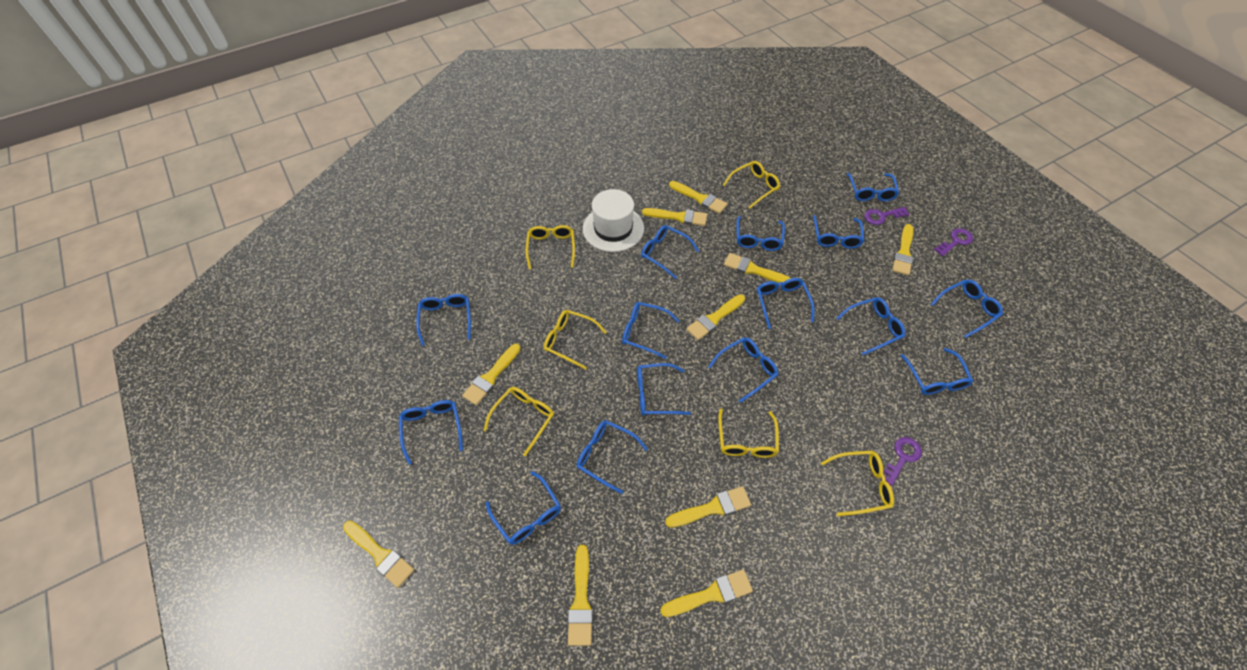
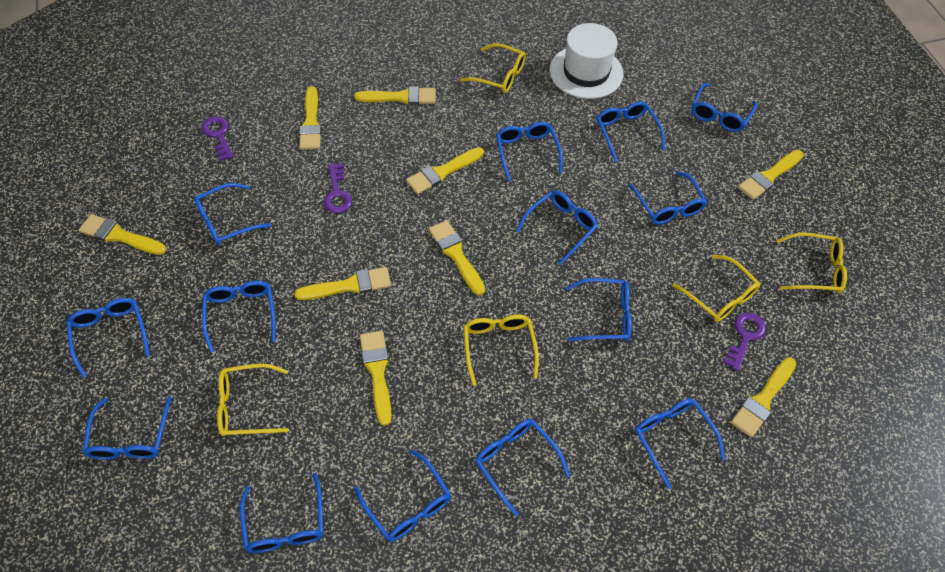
blue glasses: 15 -> 14
yellow brush: 10 -> 9
yellow glasses: 6 -> 5

